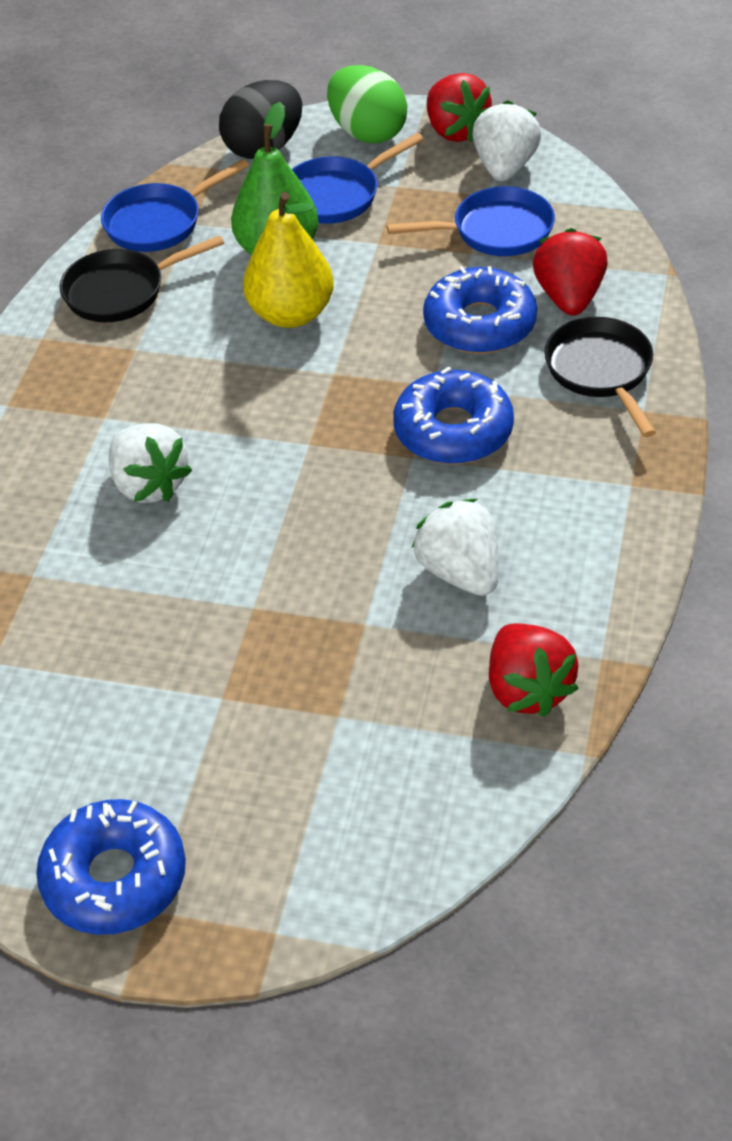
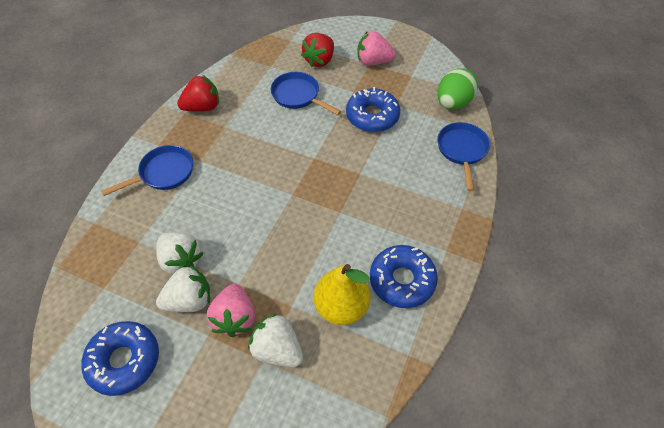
black egg: 1 -> 0
black pan: 2 -> 0
green pear: 1 -> 0
pink strawberry: 0 -> 2
red strawberry: 3 -> 2

